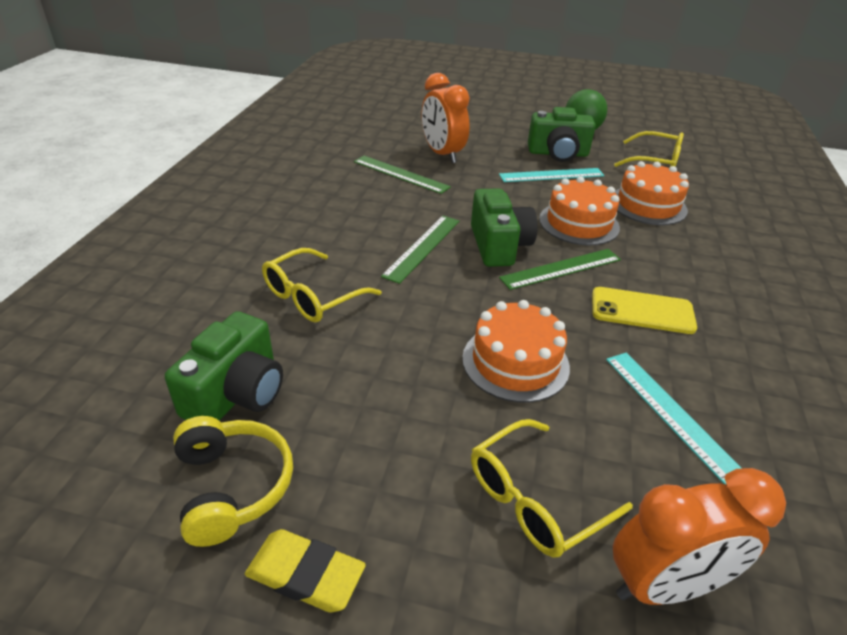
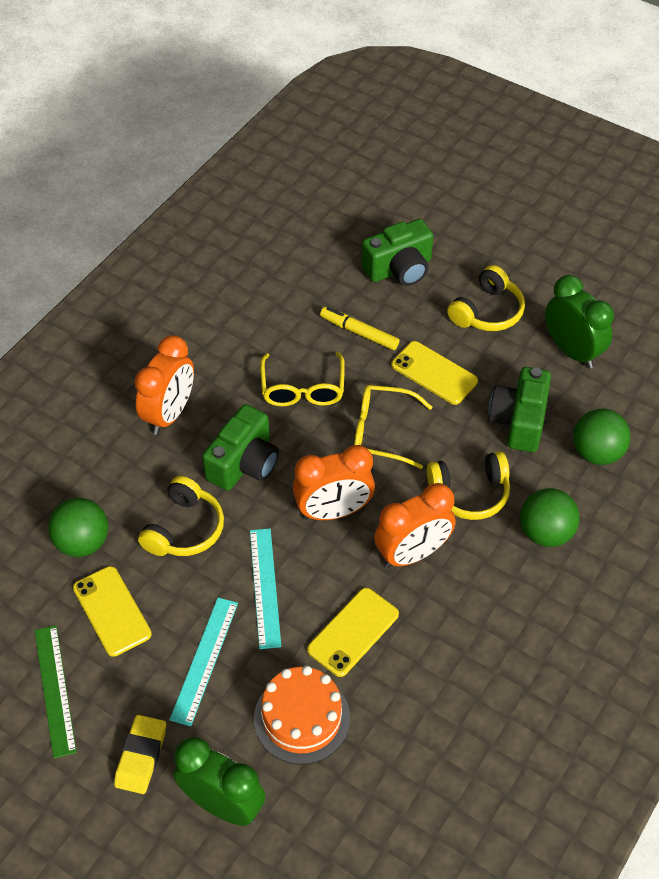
green ball: 1 -> 3
green clock: 0 -> 2
green ruler: 3 -> 1
orange cake: 3 -> 1
orange clock: 2 -> 3
yellow glasses: 3 -> 2
yellow headphones: 1 -> 3
yellow marker: 0 -> 1
yellow phone: 1 -> 3

